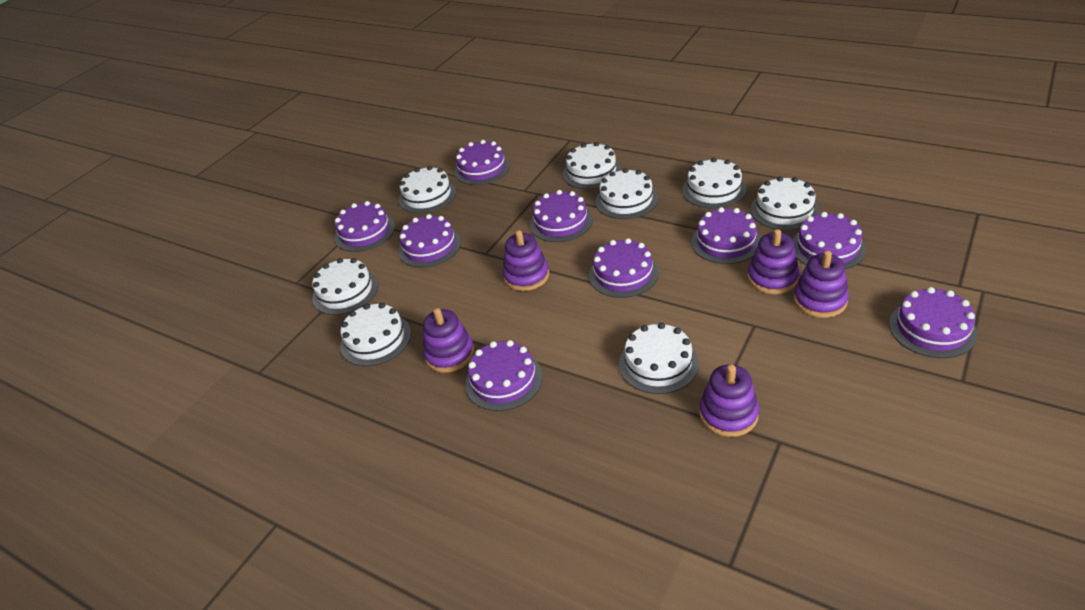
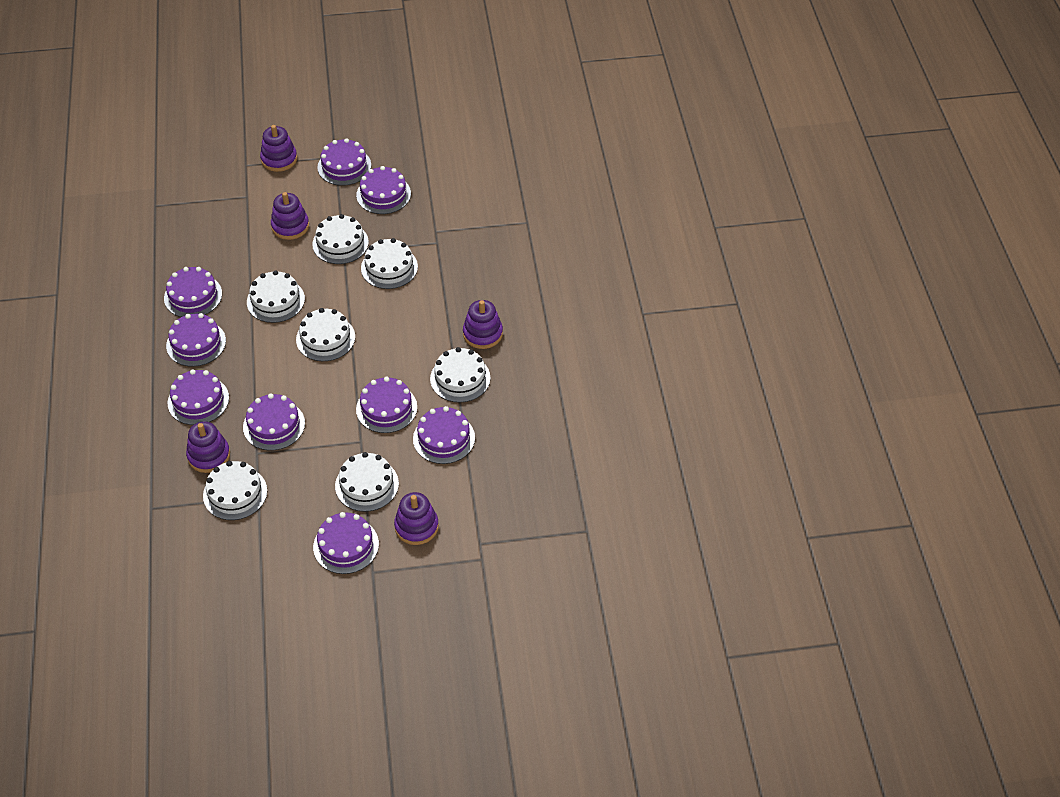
white cake: 8 -> 7

